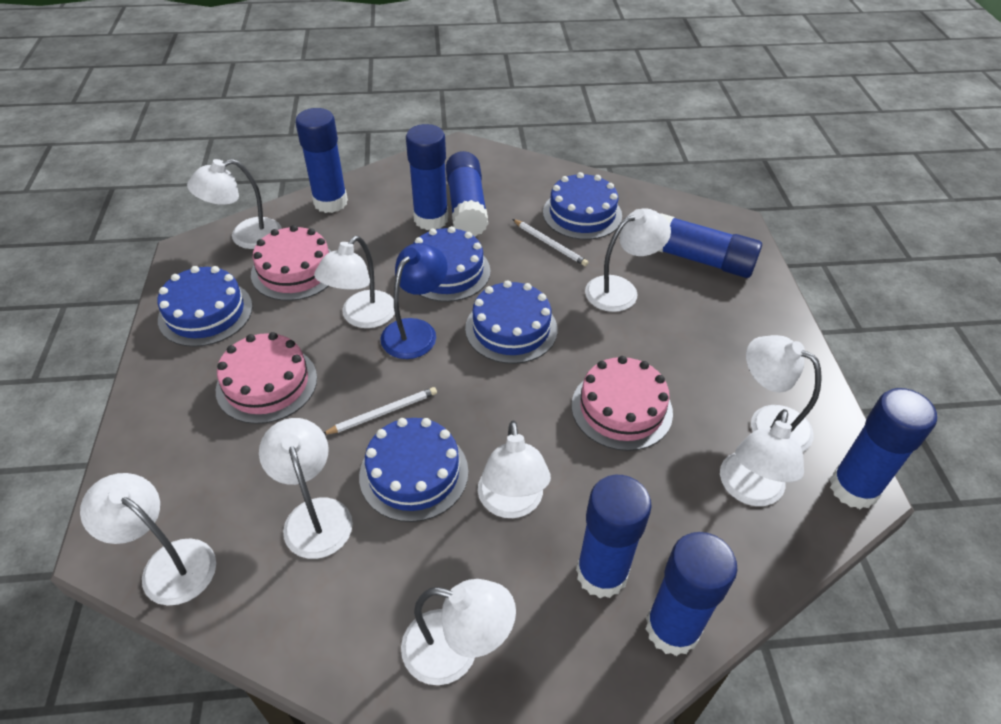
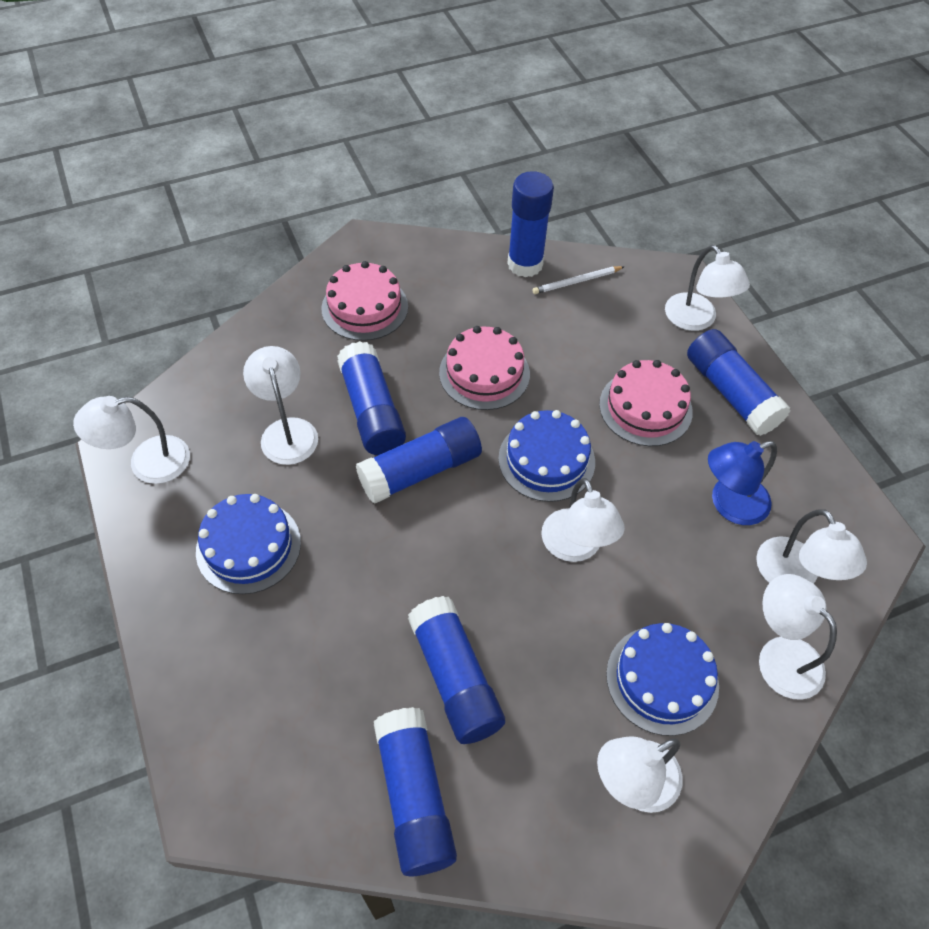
blue cake: 5 -> 3
blue glue stick: 7 -> 6
white lamp: 9 -> 7
white pencil: 2 -> 1

